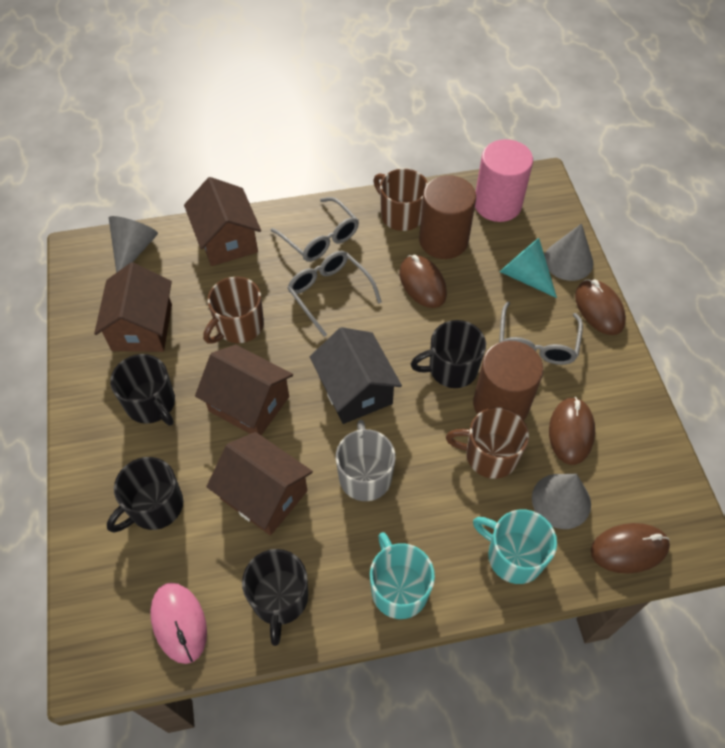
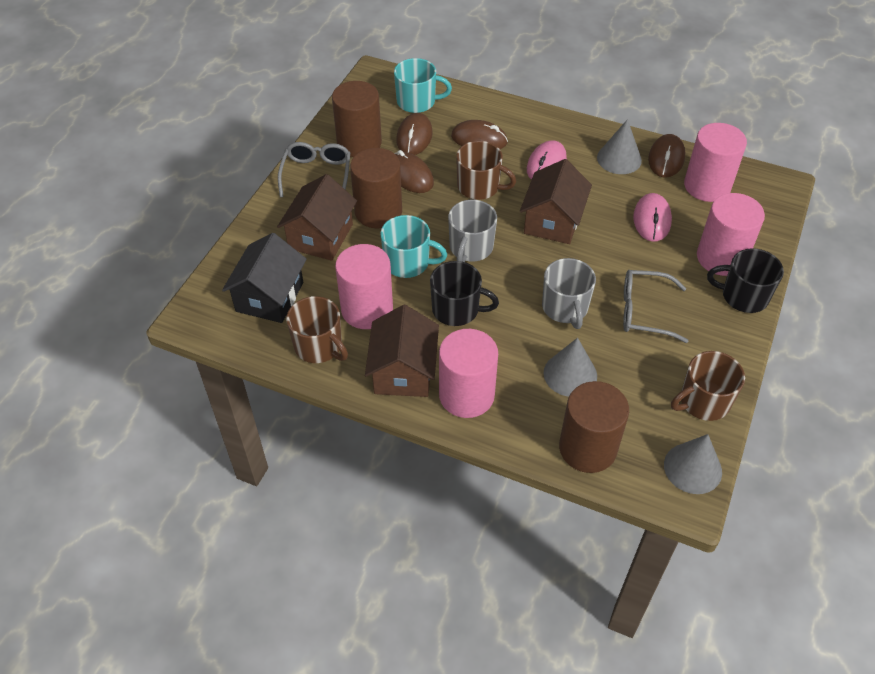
black mug: 4 -> 2
brown cylinder: 2 -> 3
brown house: 4 -> 3
grey glasses: 3 -> 2
grey mug: 1 -> 2
pink cylinder: 1 -> 4
pink mouse: 1 -> 2
turquoise cone: 1 -> 0

